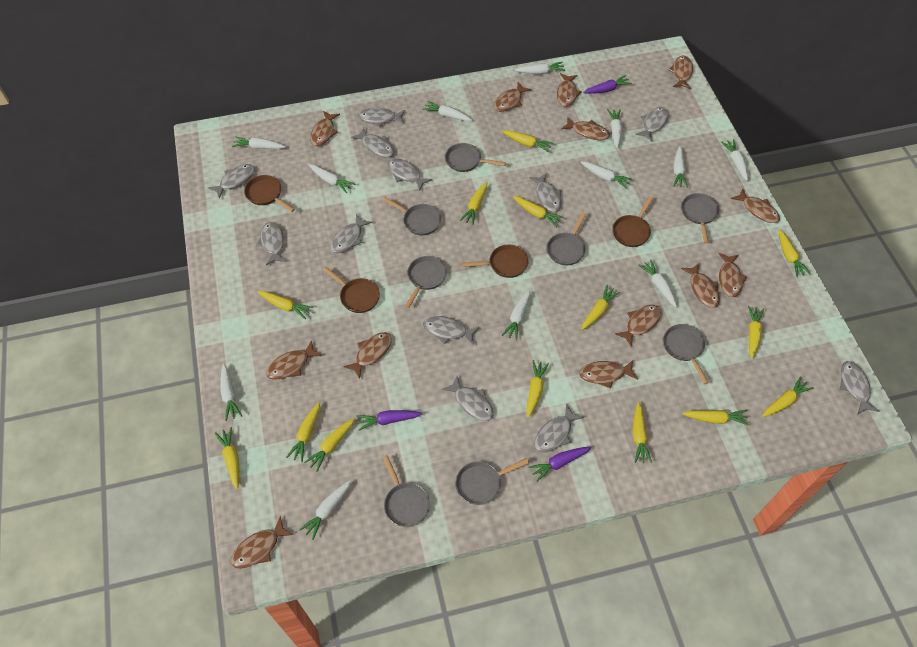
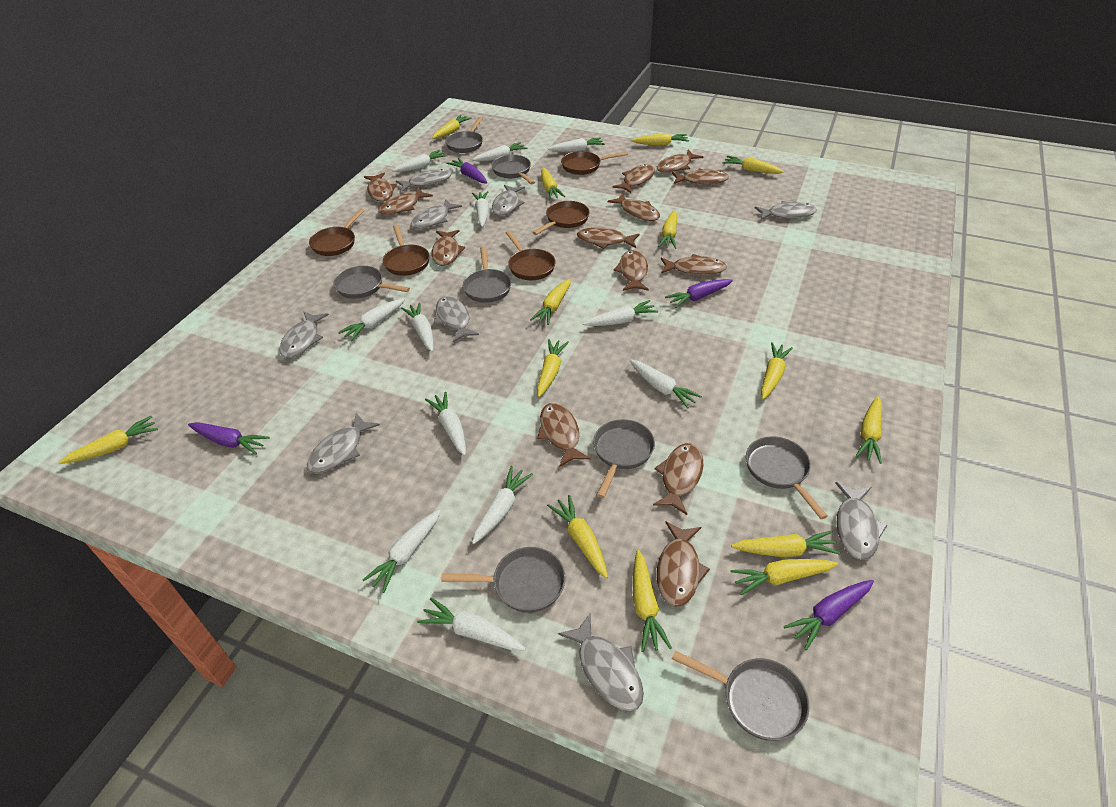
brown pan: 4 -> 5
grey fish: 12 -> 9
purple carrot: 3 -> 4

